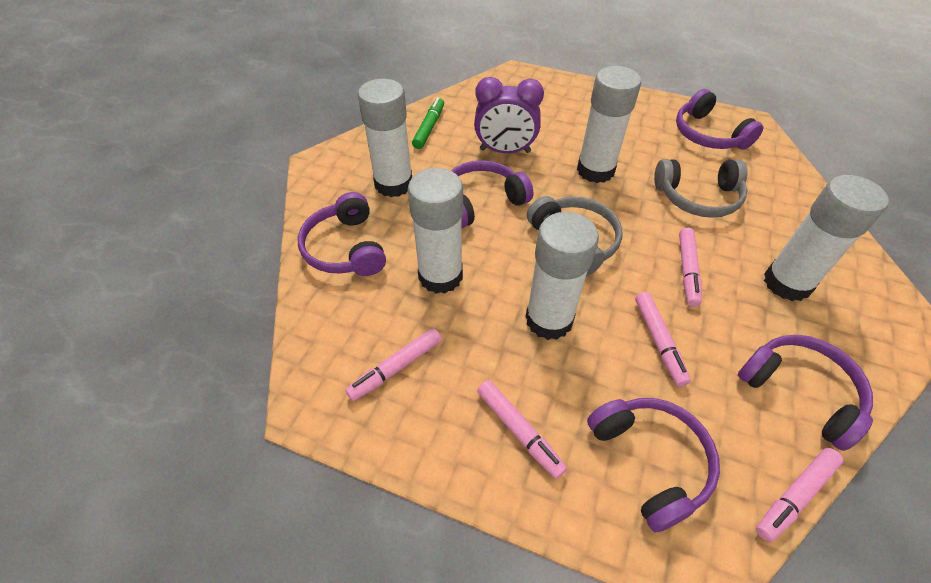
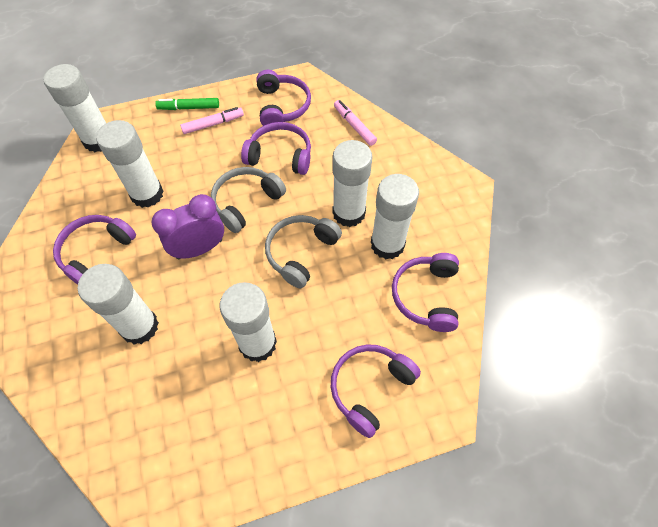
pink marker: 5 -> 2
white glue stick: 5 -> 6

